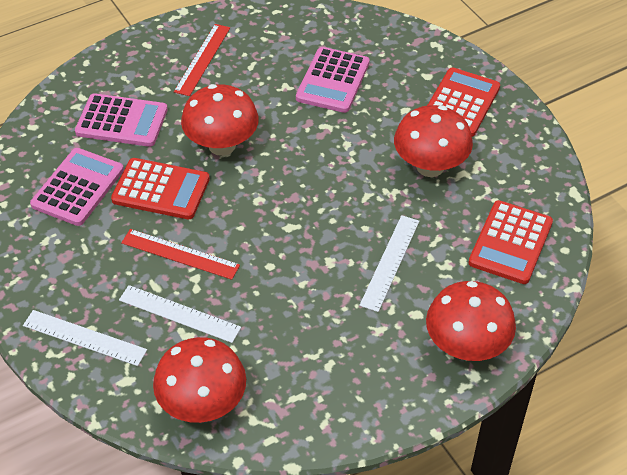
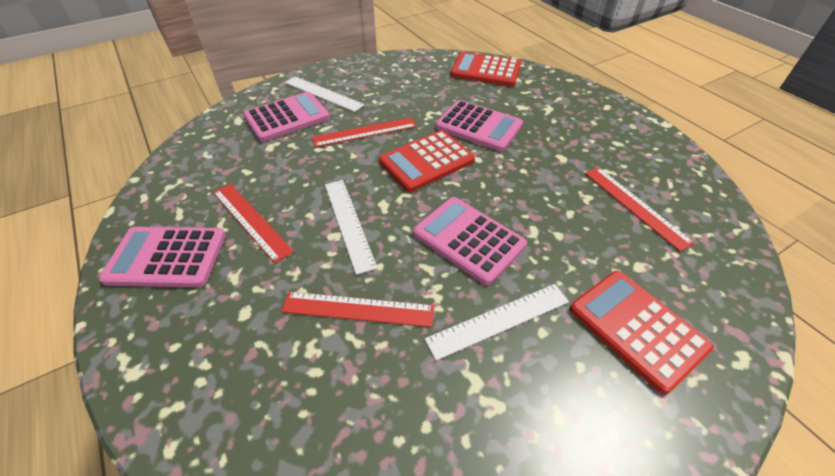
pink calculator: 3 -> 4
red mushroom: 4 -> 0
red ruler: 2 -> 4

